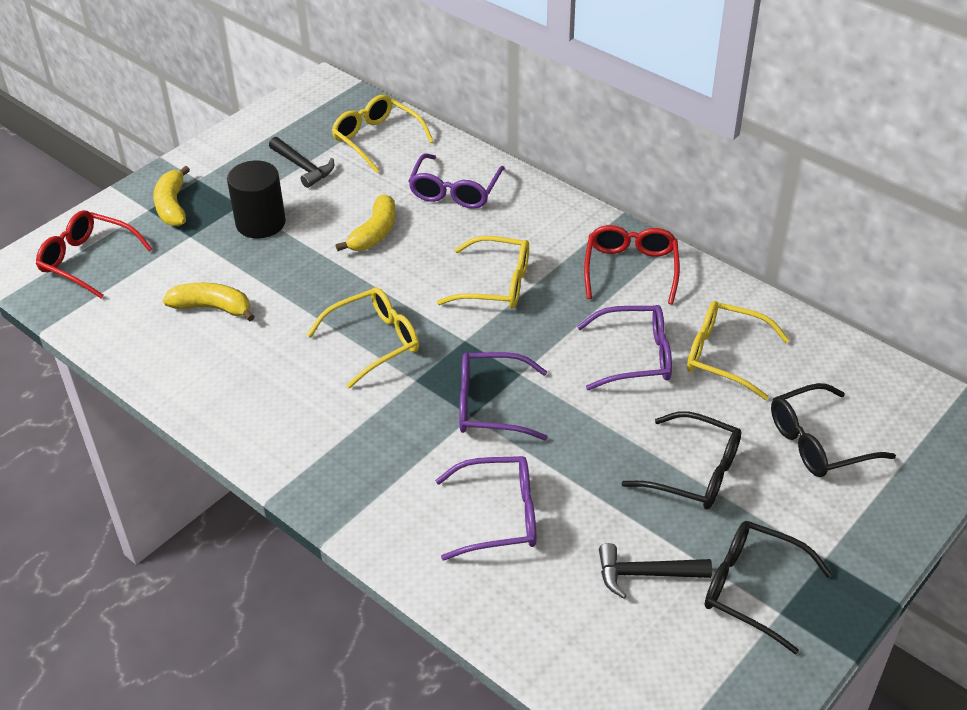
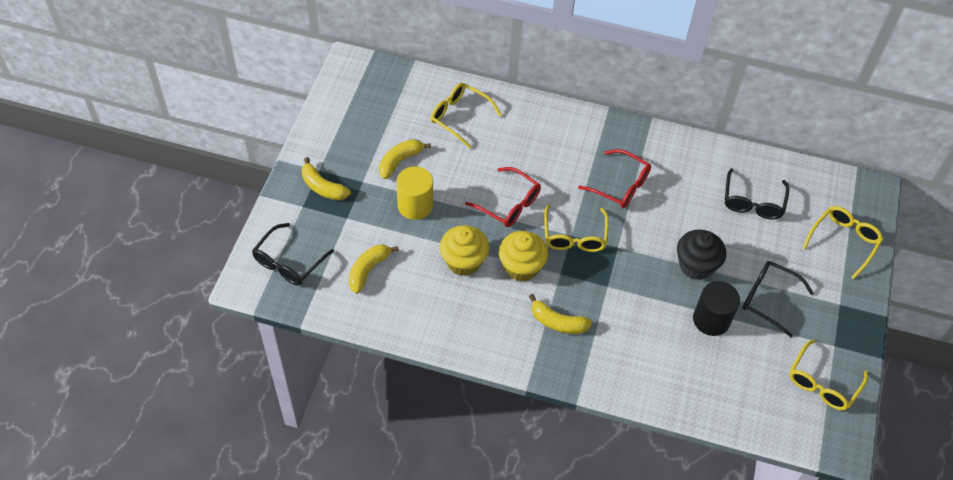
black cupcake: 0 -> 1
black hammer: 2 -> 0
purple glasses: 4 -> 0
yellow banana: 3 -> 4
yellow cupcake: 0 -> 2
yellow cylinder: 0 -> 1

